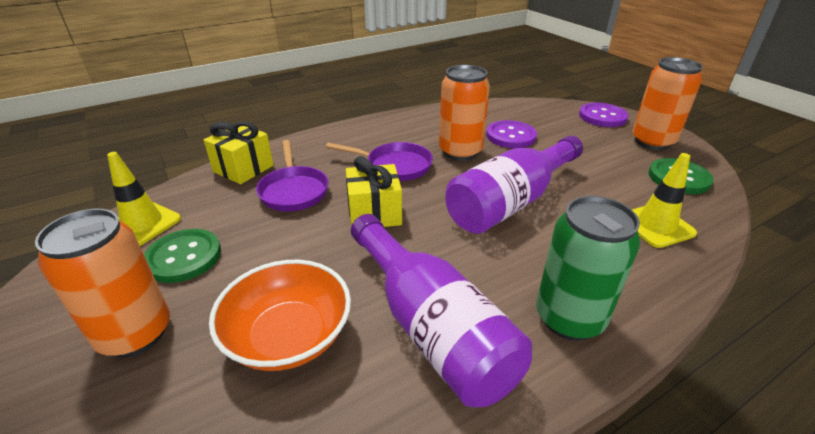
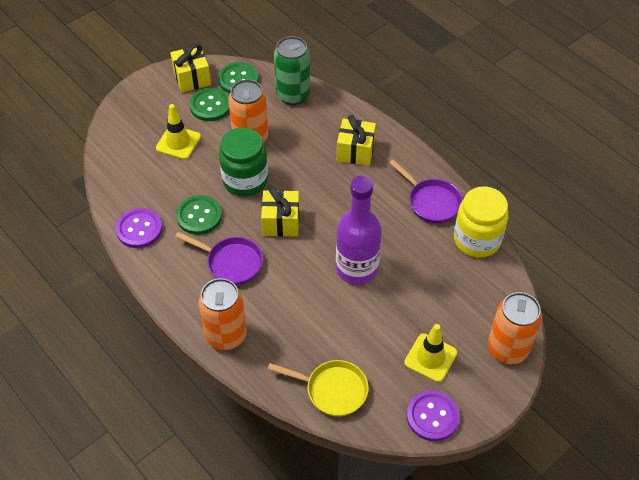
green button: 2 -> 3
green jar: 0 -> 1
orange bowl: 1 -> 0
purple bottle: 2 -> 1
yellow gift: 2 -> 3
yellow jar: 0 -> 1
yellow pan: 0 -> 1

